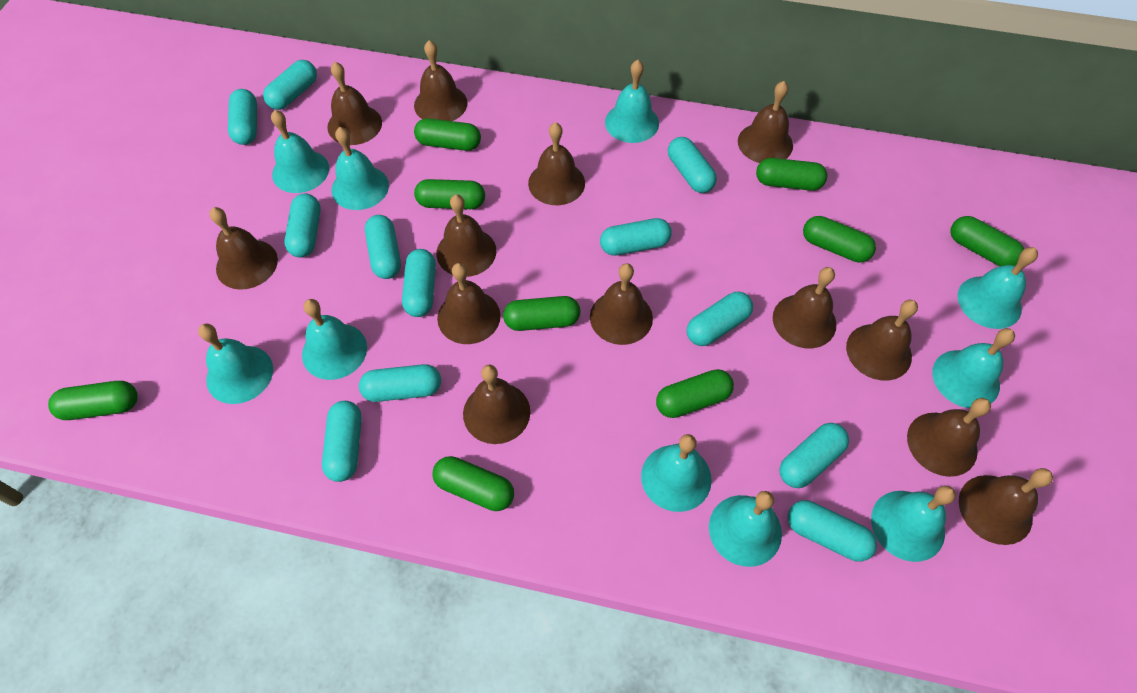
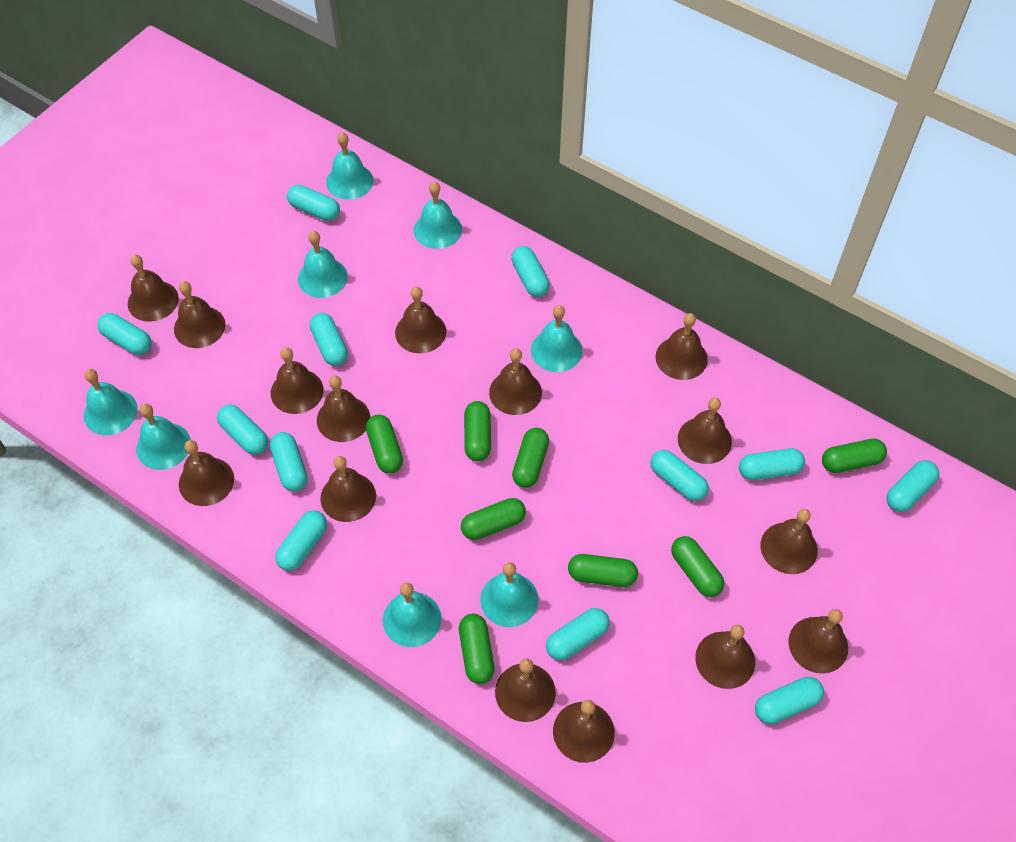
brown bell: 13 -> 15
green capsule: 9 -> 8
turquoise bell: 10 -> 8

